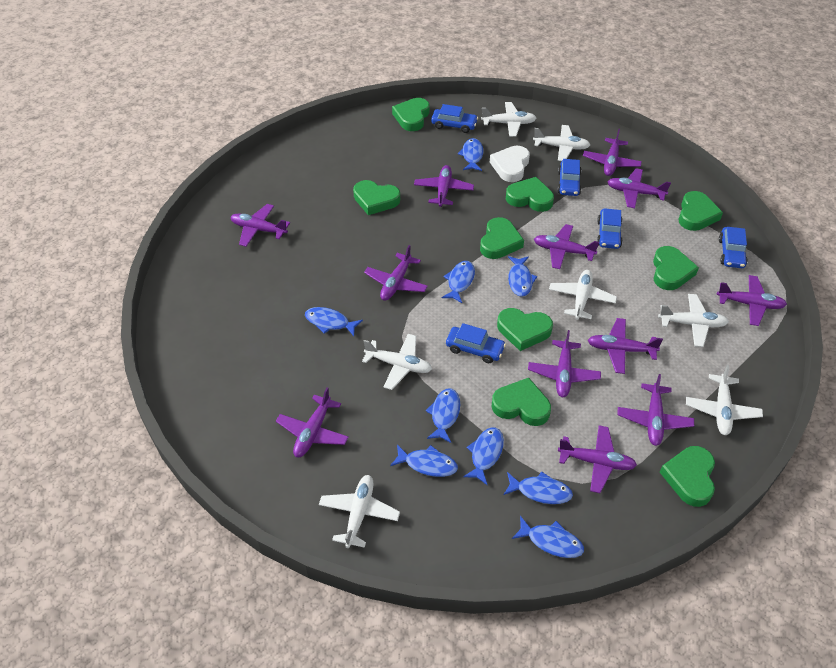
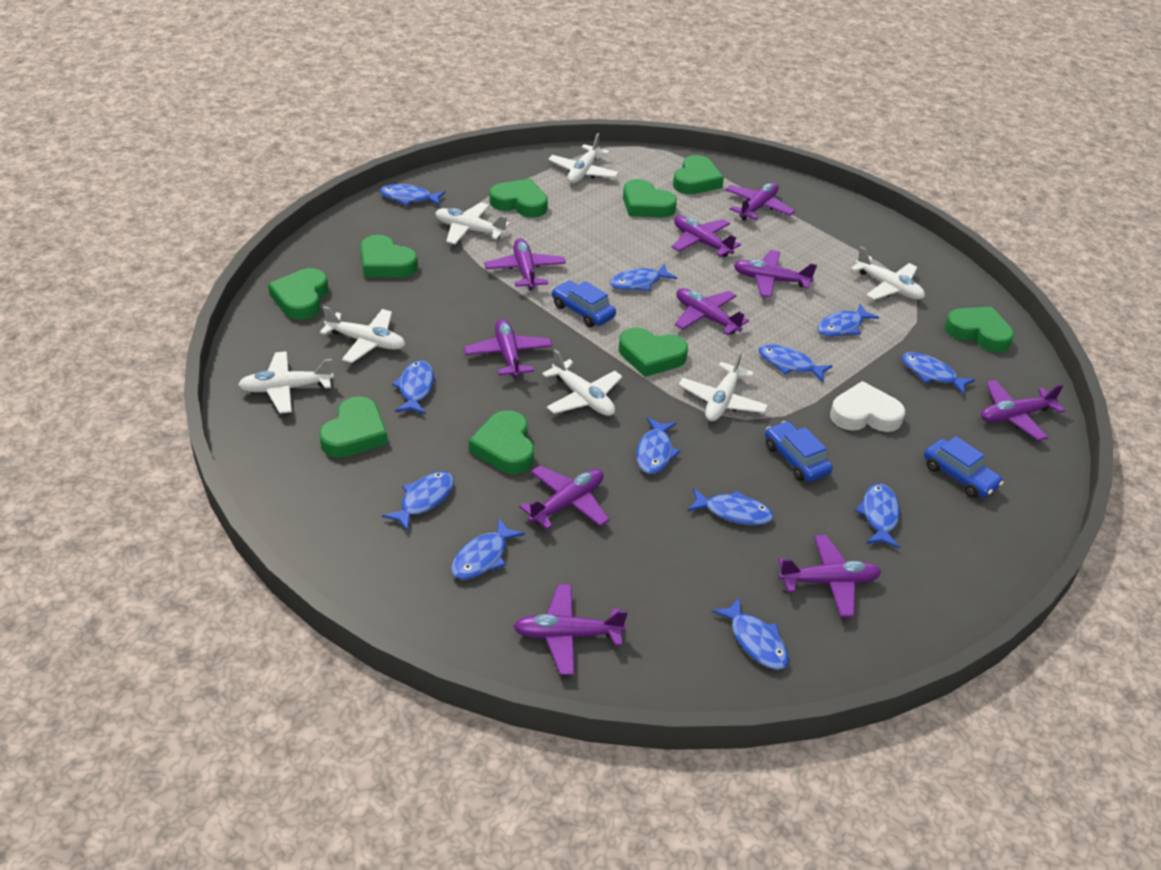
blue car: 5 -> 3
blue fish: 9 -> 12
purple plane: 12 -> 10

